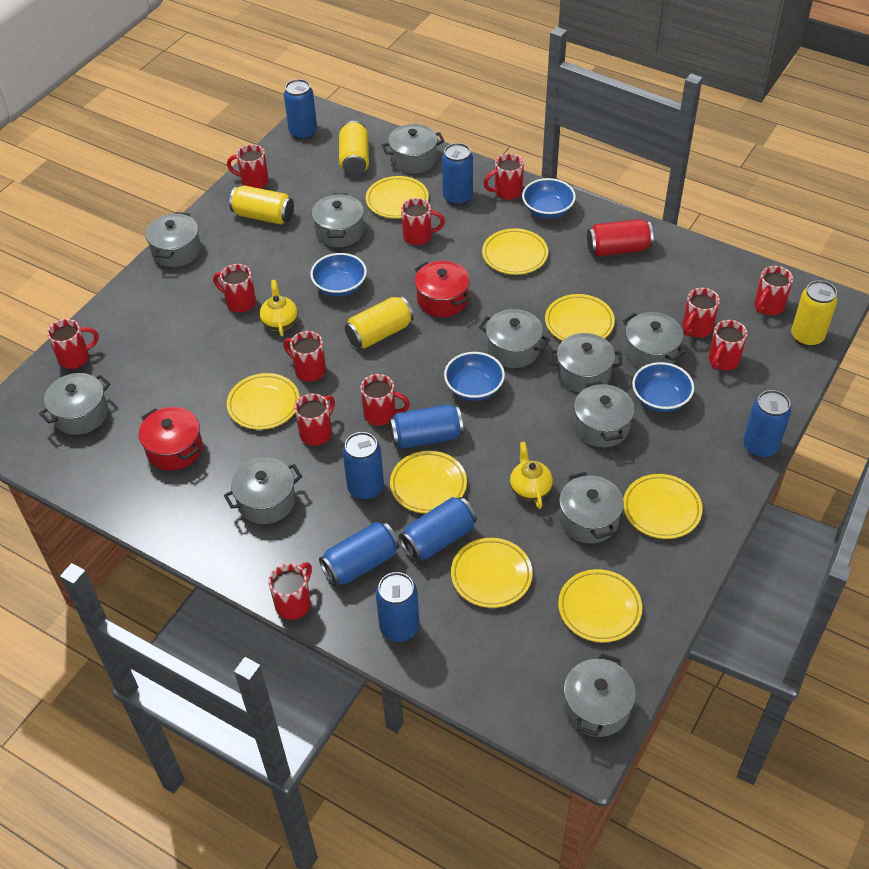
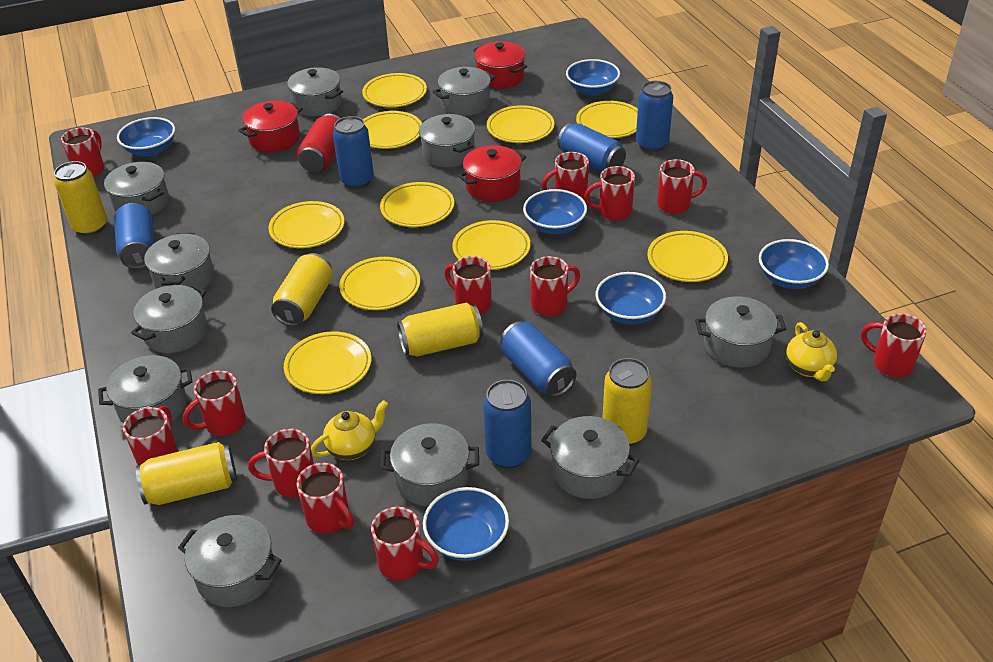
blue bowl: 4 -> 6
blue can: 8 -> 6
red pot: 2 -> 3
yellow can: 4 -> 5
yellow plate: 8 -> 10

